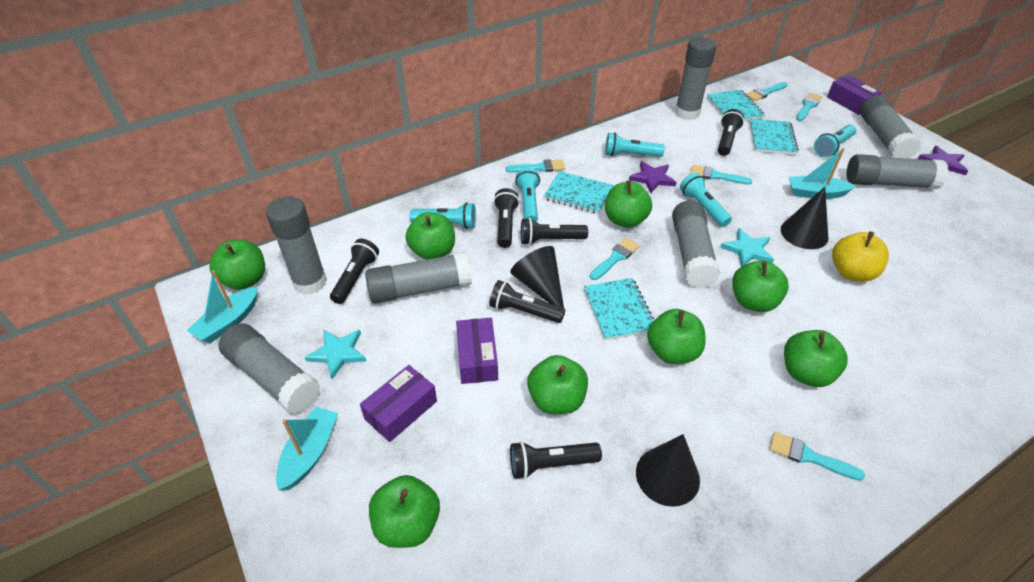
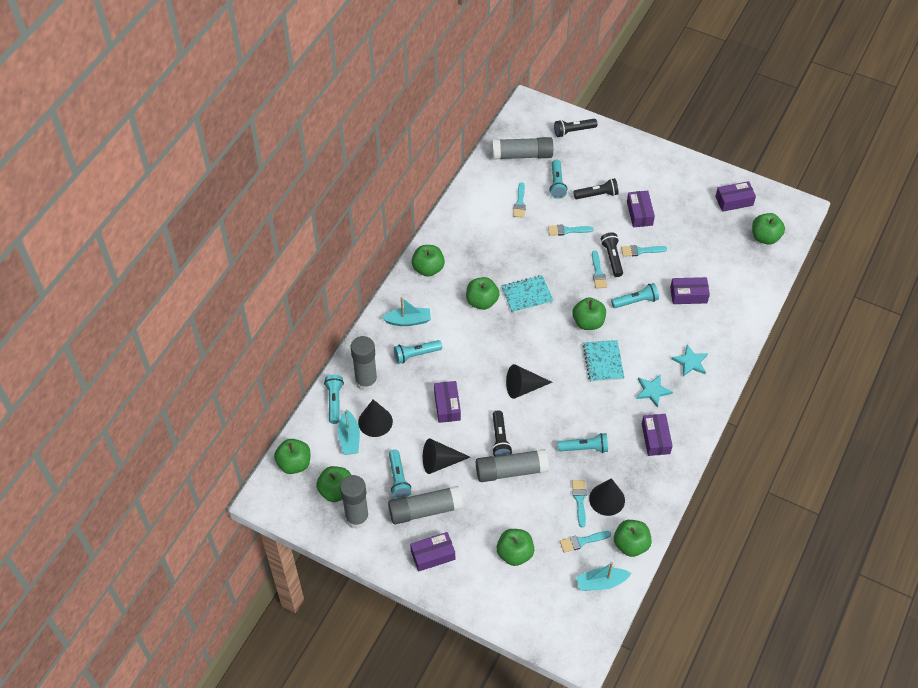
black cone: 3 -> 4
black flashlight: 6 -> 4
grey glue stick: 7 -> 5
purple box: 3 -> 6
purple star: 2 -> 0
turquoise flashlight: 5 -> 6
turquoise notebook: 4 -> 2
yellow apple: 1 -> 0

